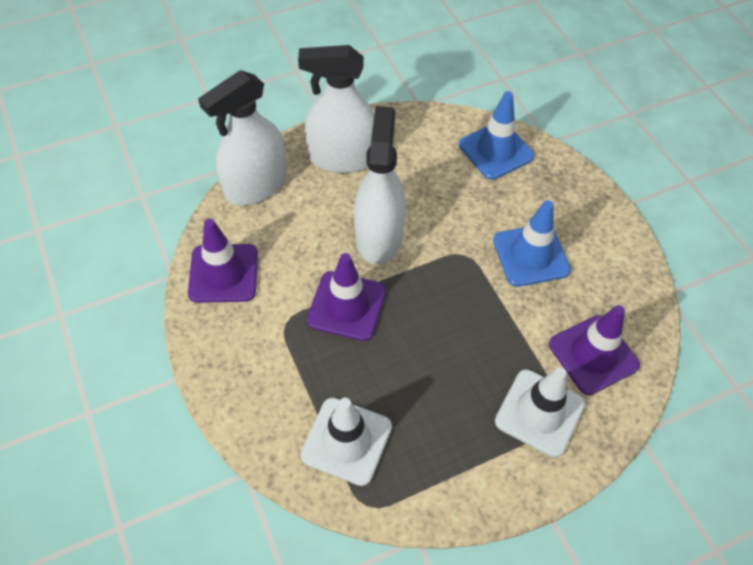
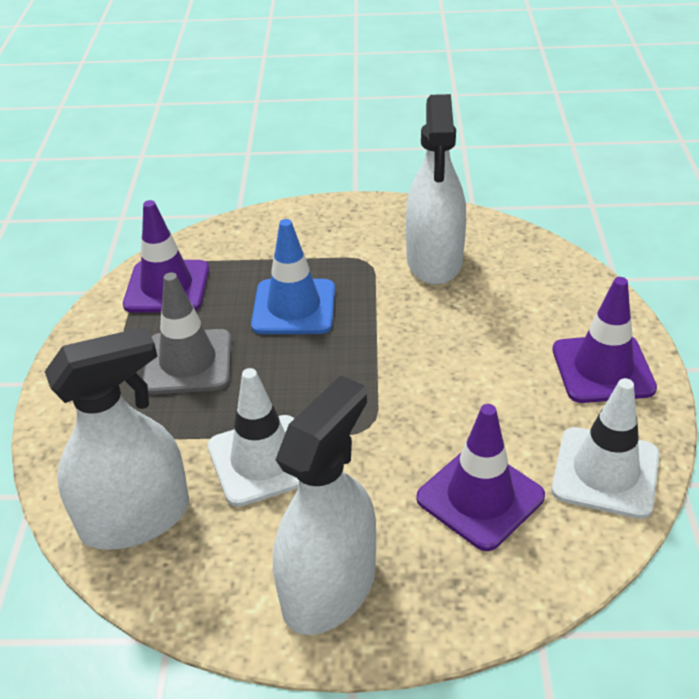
blue traffic cone: 2 -> 1
grey traffic cone: 0 -> 1

